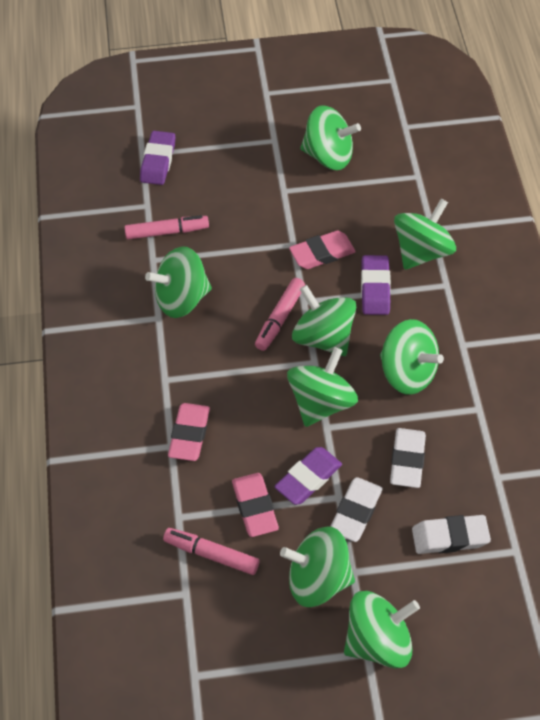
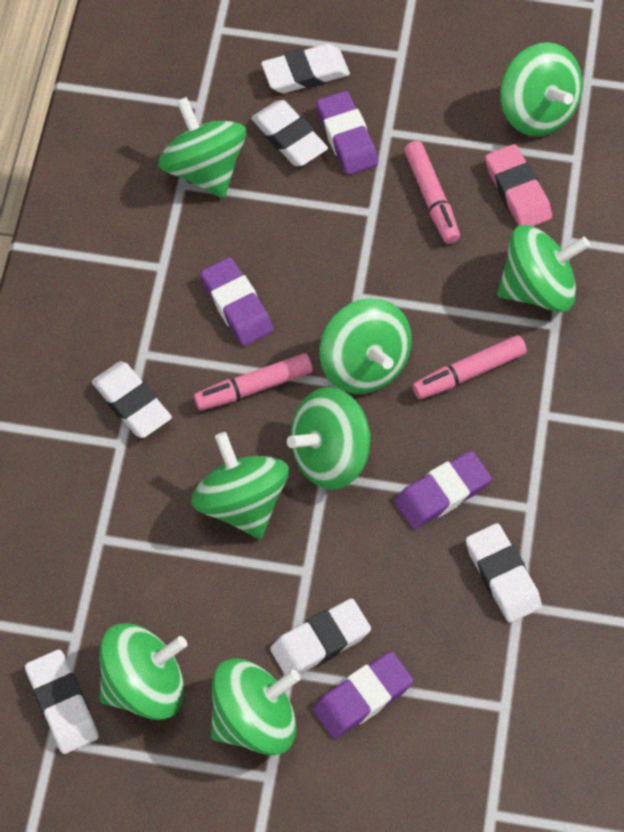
pink eraser: 3 -> 1
purple eraser: 3 -> 4
white eraser: 3 -> 6

